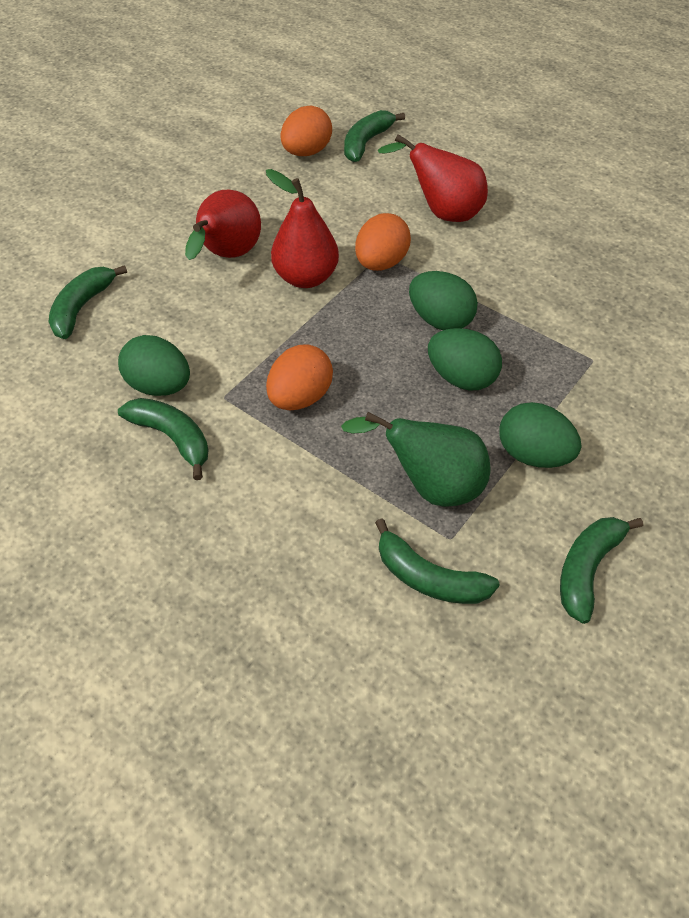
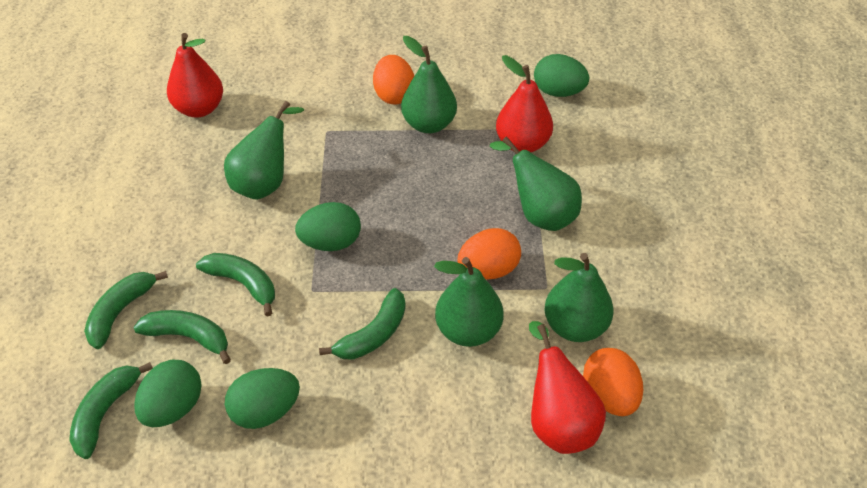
green pear: 1 -> 5

